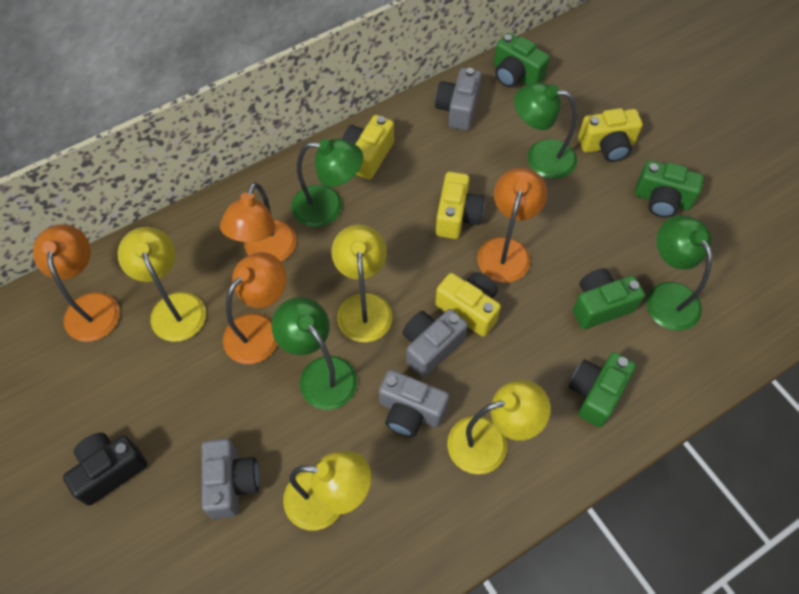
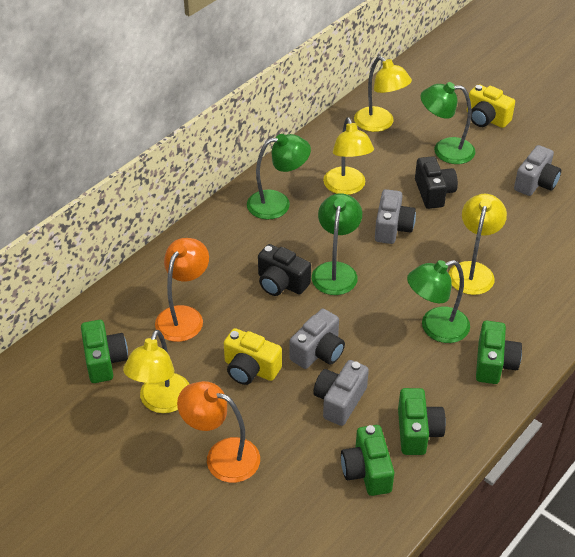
black camera: 1 -> 2
orange lamp: 4 -> 2
yellow camera: 4 -> 2

